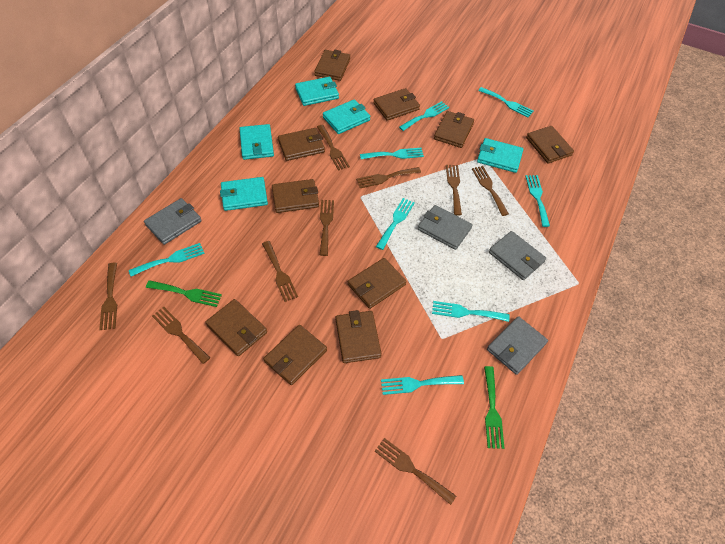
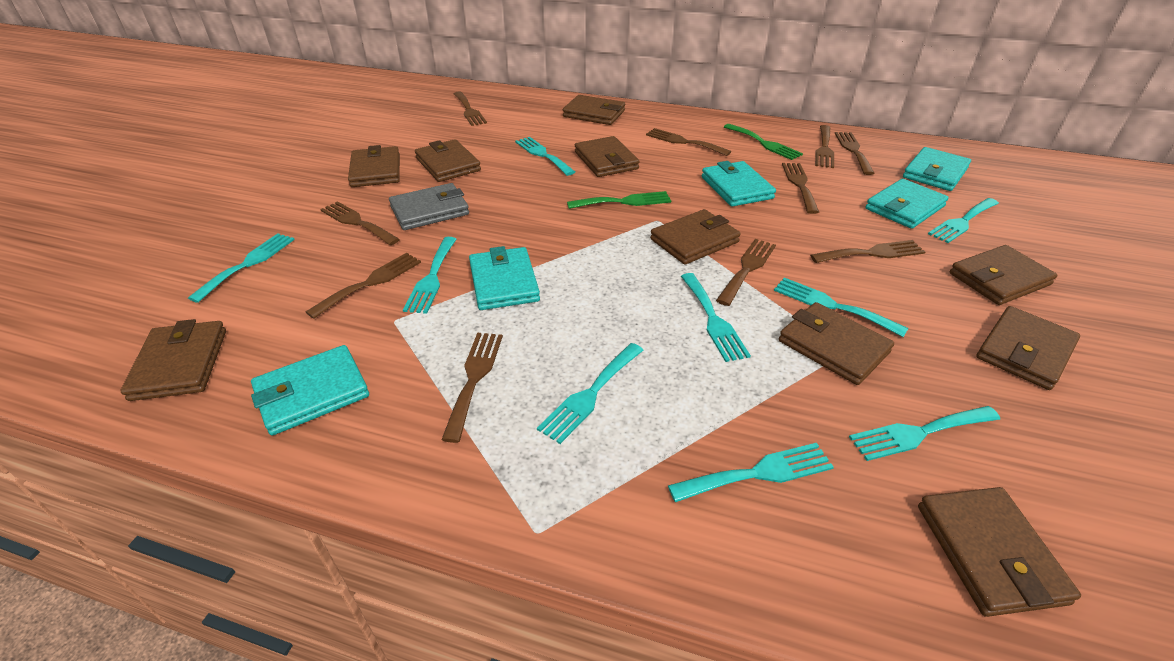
brown fork: 9 -> 10
grey wallet: 4 -> 1
turquoise fork: 8 -> 9

